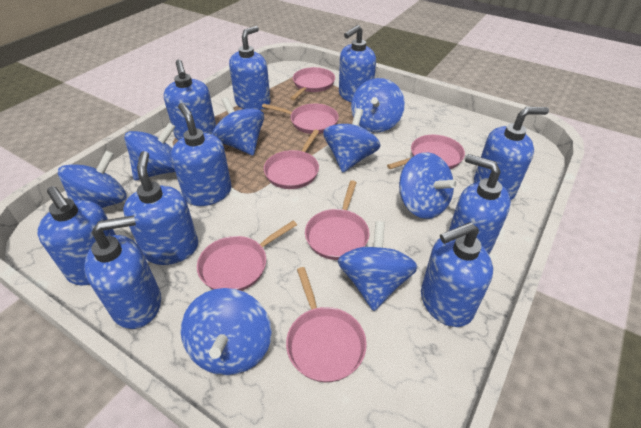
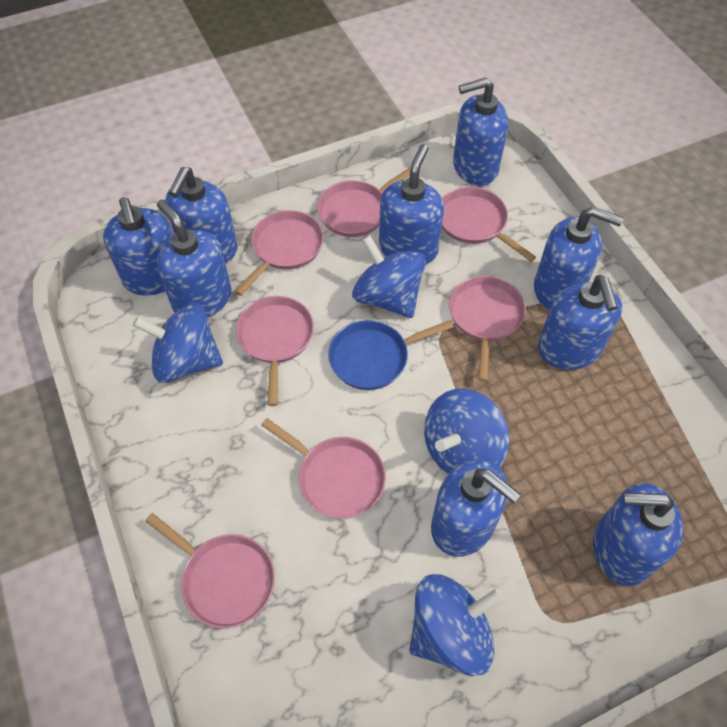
blue pan: 0 -> 1
blue soap dispenser: 10 -> 9
blue spinning top: 8 -> 4

